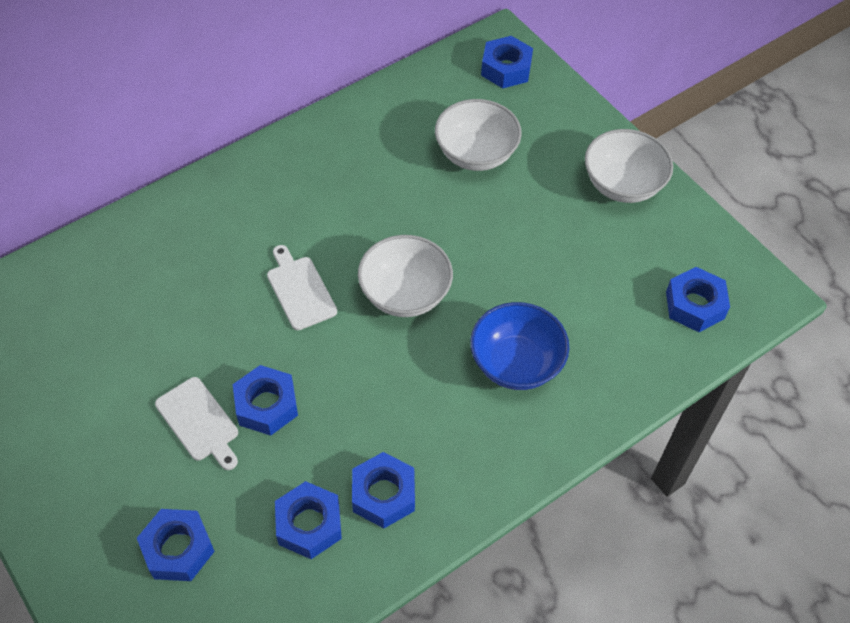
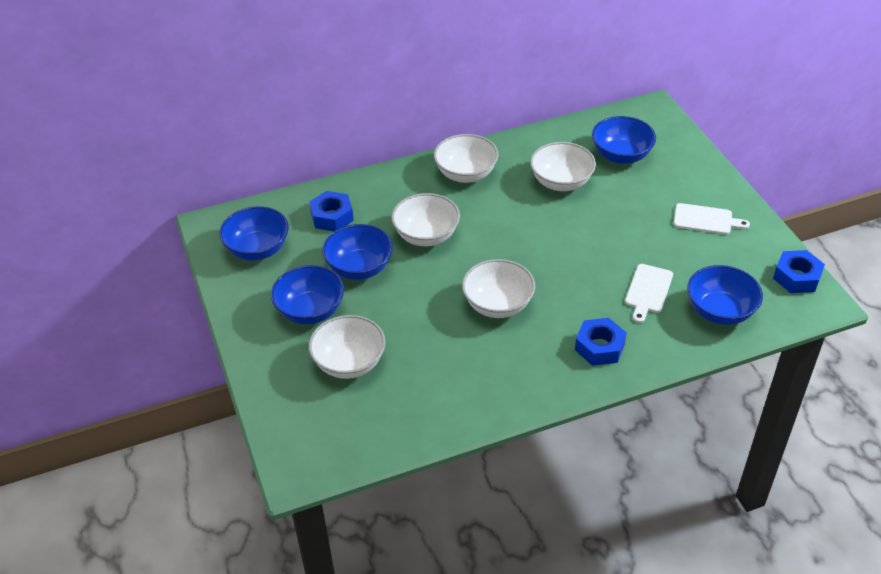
blue bowl: 1 -> 5
blue nut: 6 -> 3
white bowl: 3 -> 5

